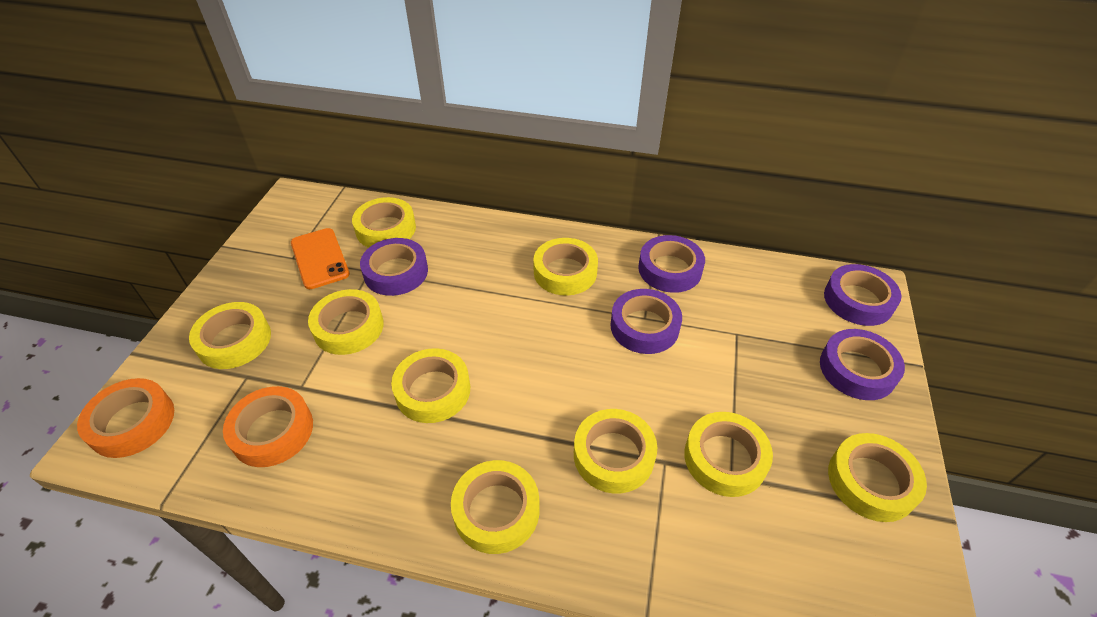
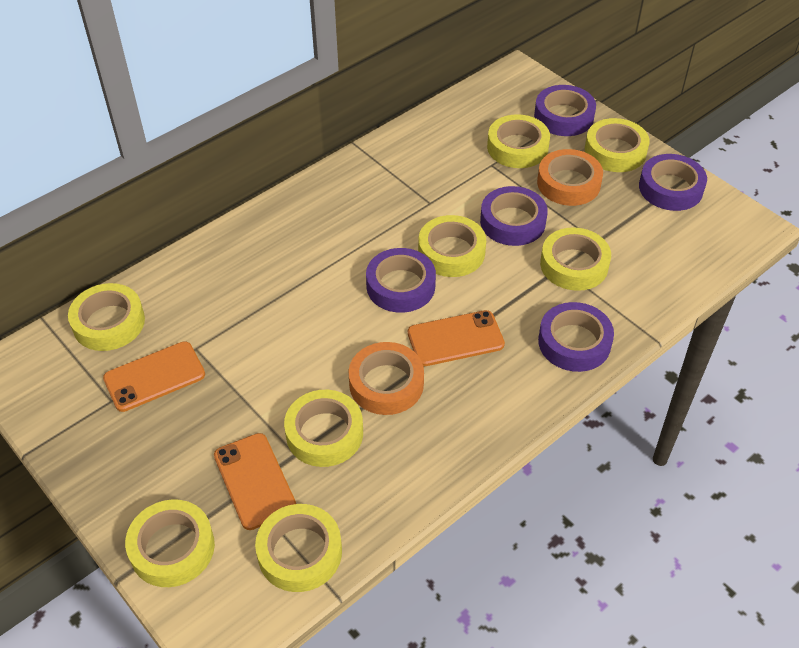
orange phone: 1 -> 3
yellow tape: 9 -> 8

